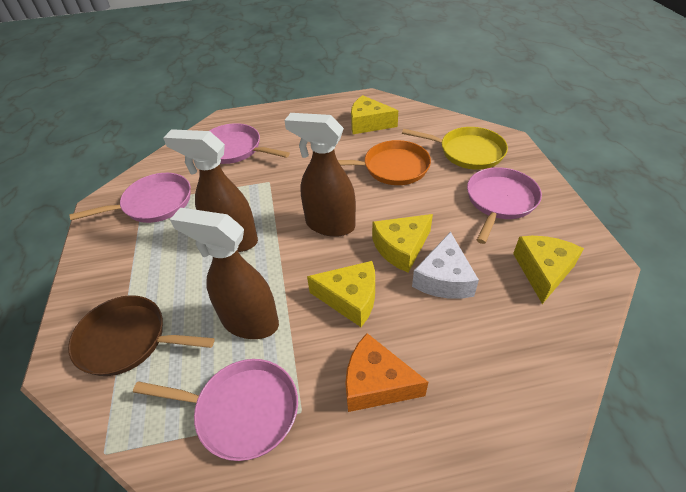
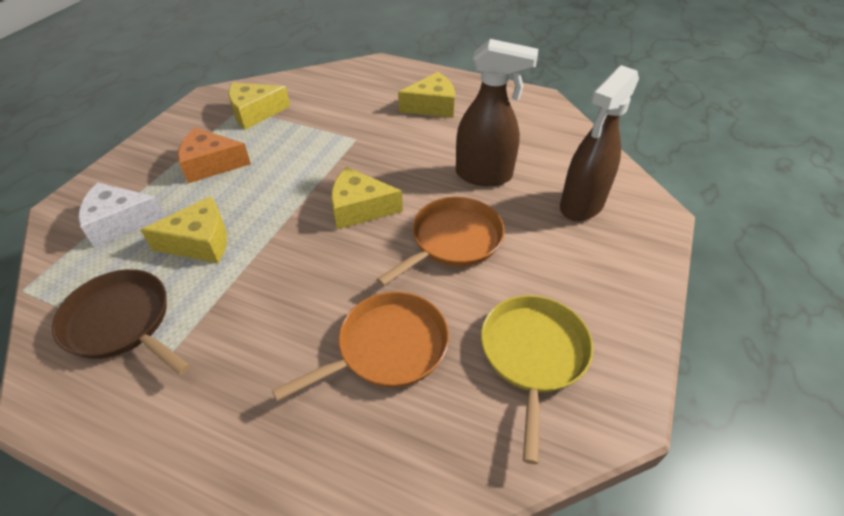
brown spray bottle: 3 -> 2
orange pan: 1 -> 2
pink pan: 4 -> 0

